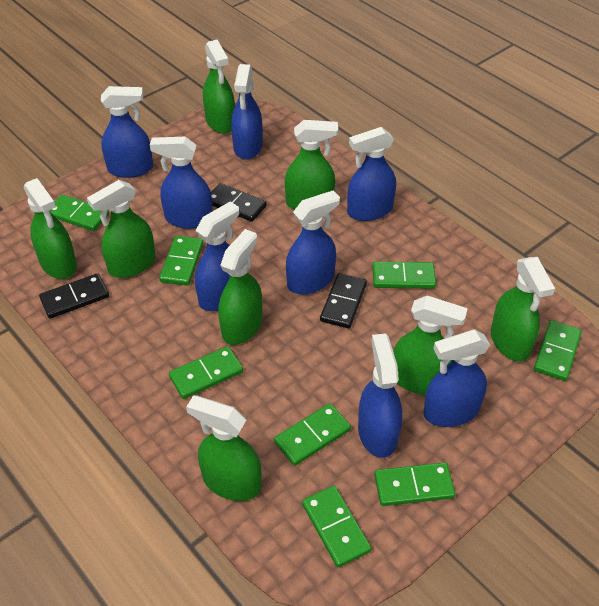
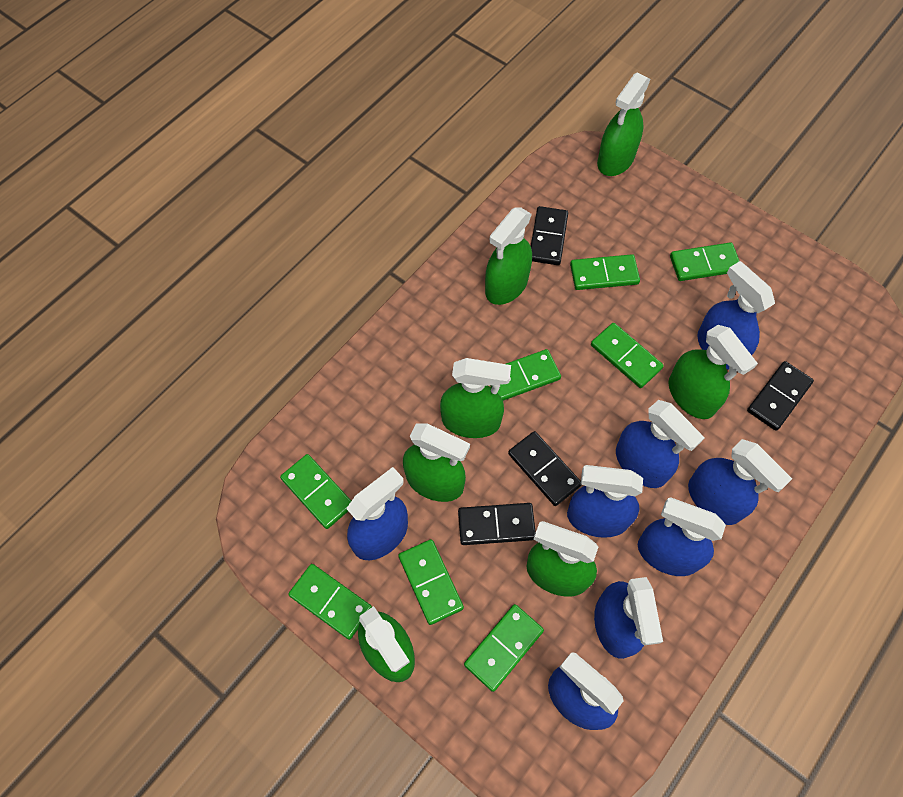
black domino: 3 -> 4
green spray bottle: 8 -> 7

